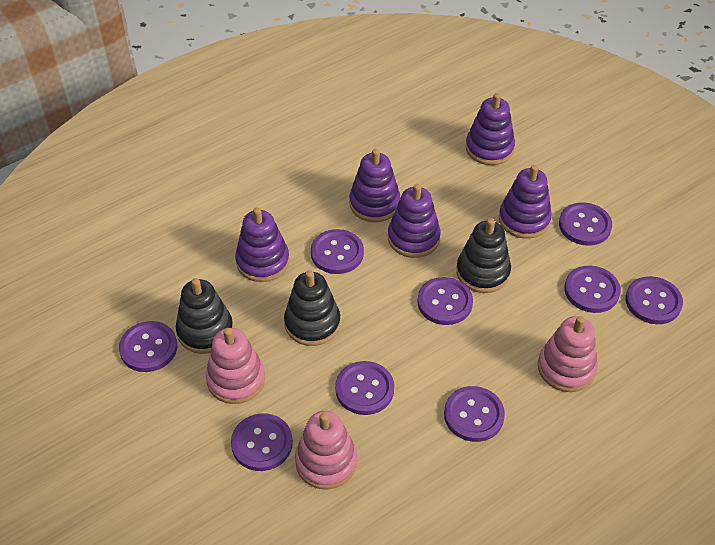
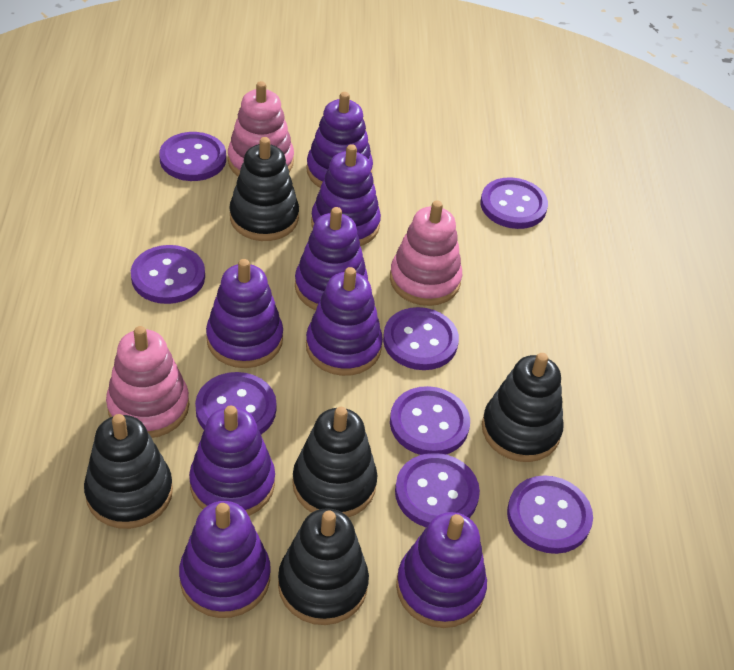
black stacking toy: 3 -> 5
purple button: 9 -> 8
purple stacking toy: 5 -> 8

